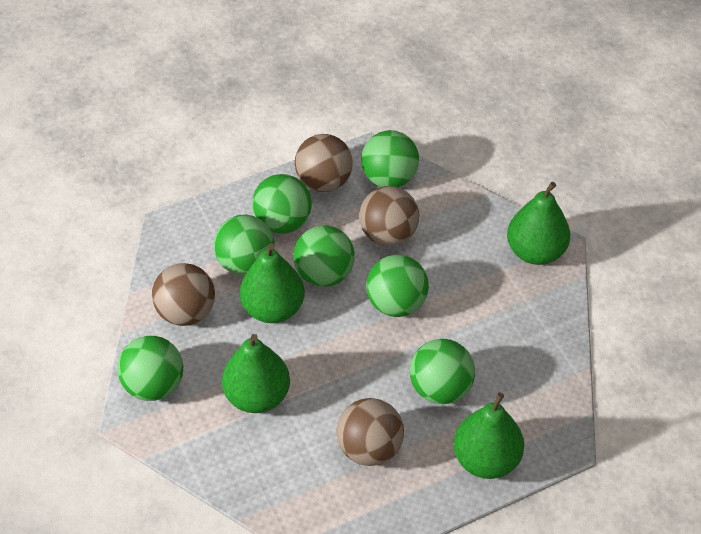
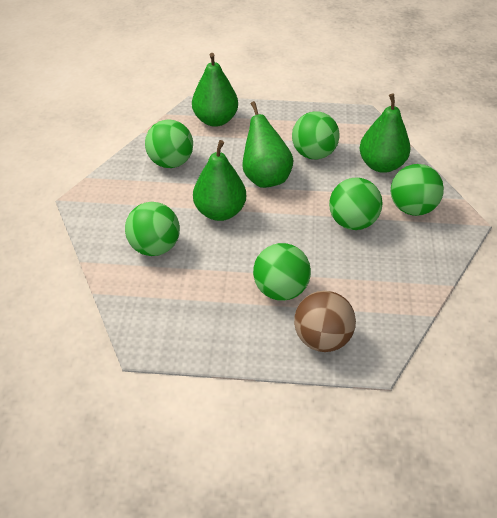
brown ball: 4 -> 1
green ball: 7 -> 6

